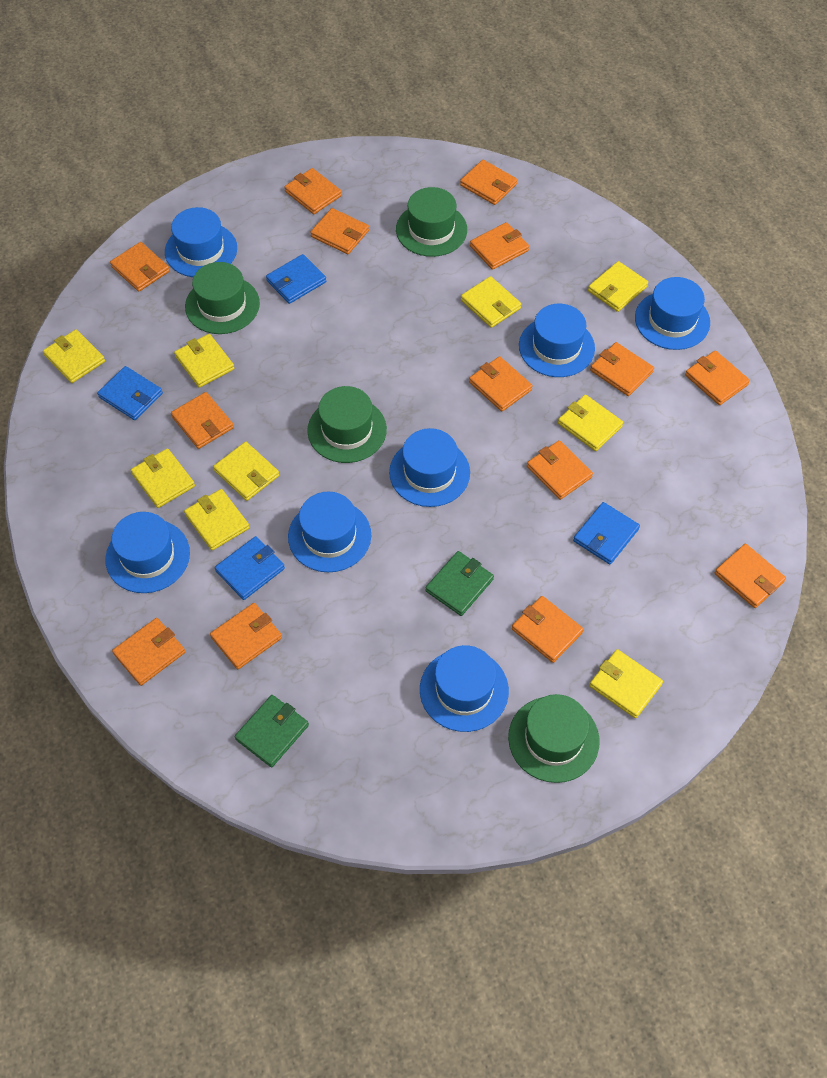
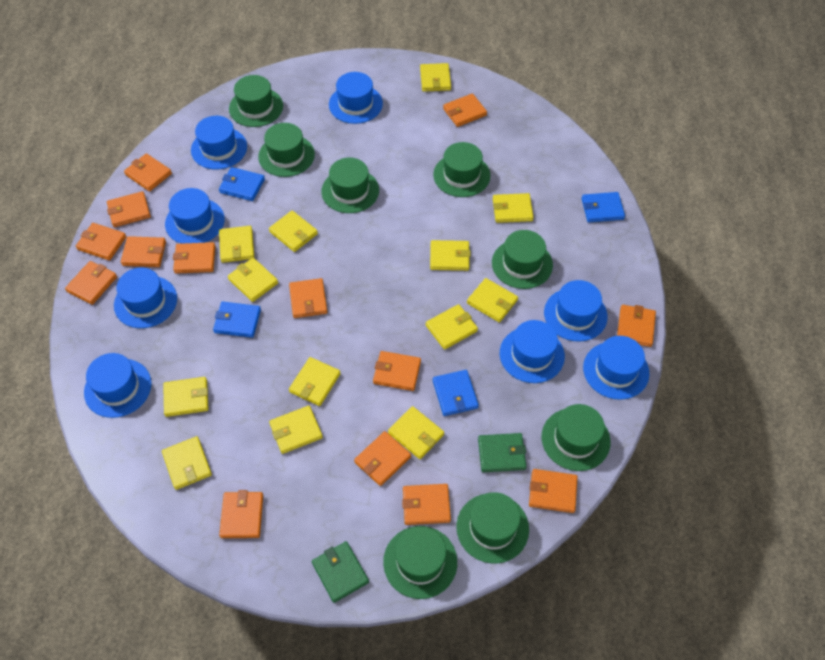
blue hat: 7 -> 8
green hat: 4 -> 8
yellow wallet: 9 -> 13

